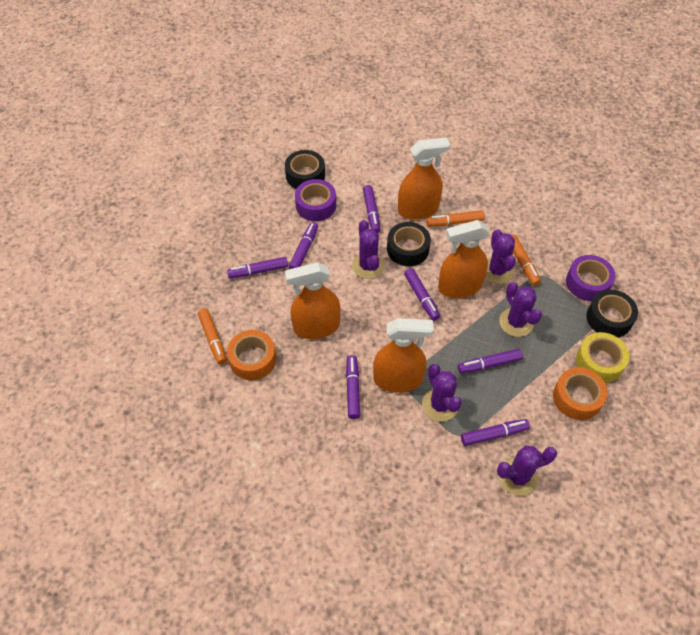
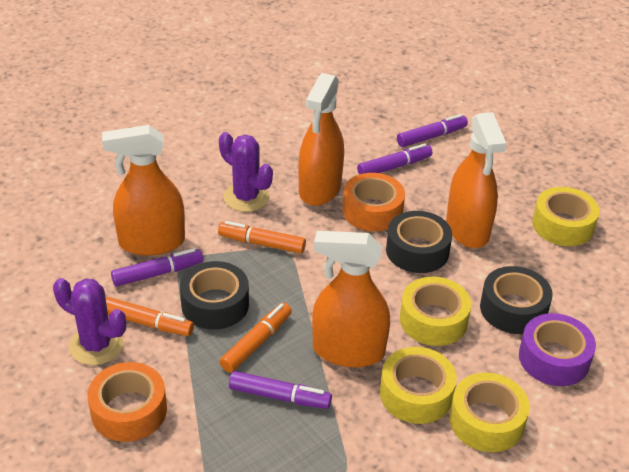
purple cactus: 5 -> 2
purple marker: 7 -> 4
purple tape: 2 -> 1
yellow tape: 1 -> 4

